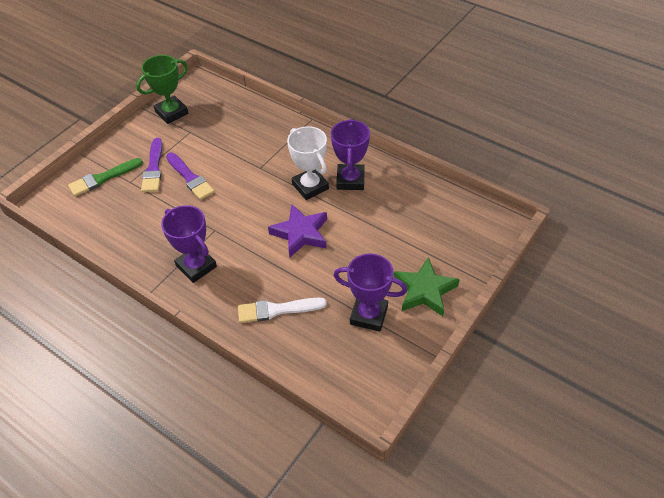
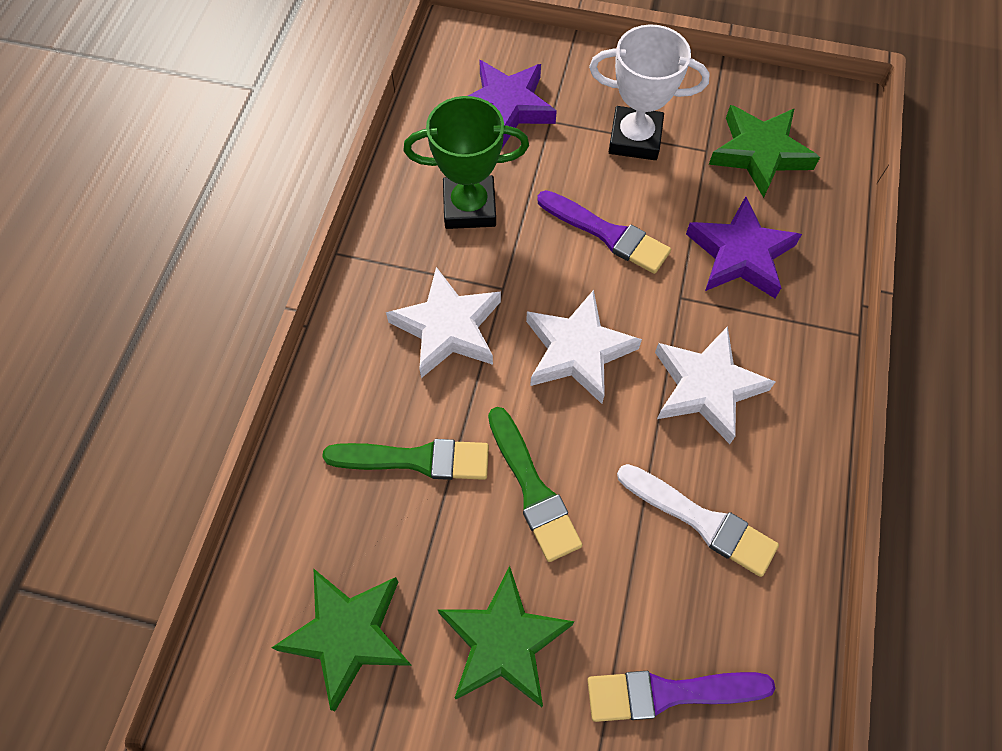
green brush: 1 -> 2
green star: 1 -> 3
purple star: 1 -> 2
purple trophy: 3 -> 0
white star: 0 -> 3

